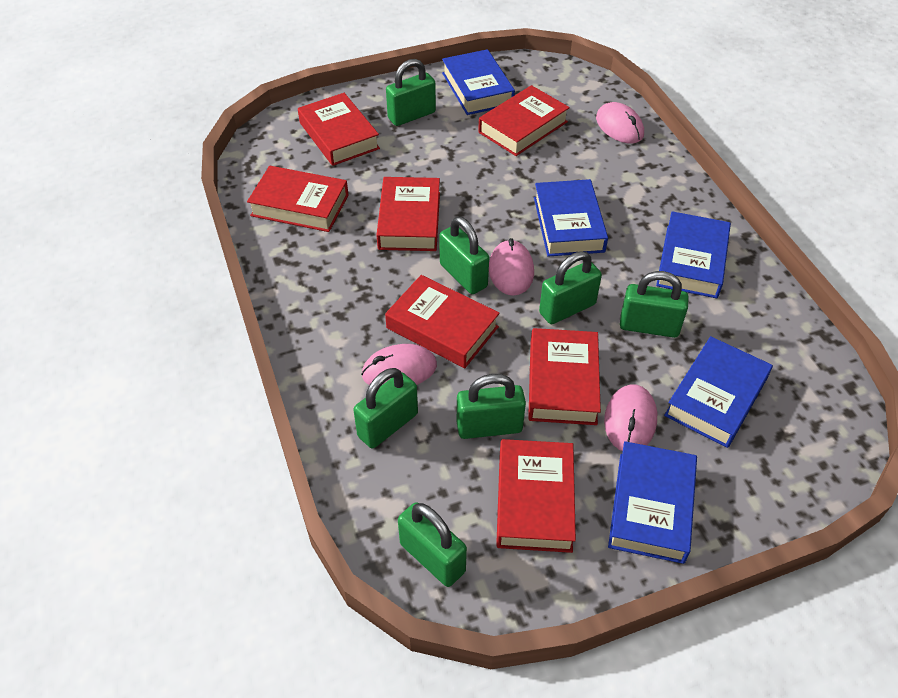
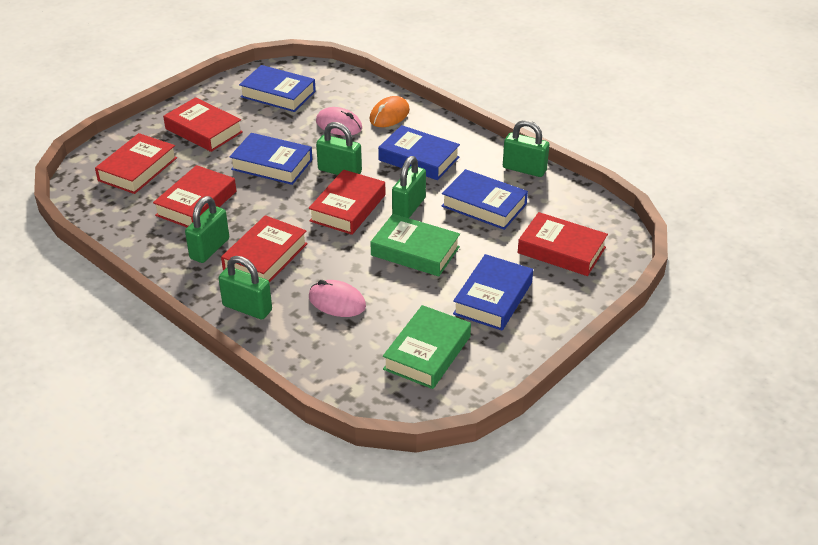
green book: 0 -> 2
green padlock: 7 -> 5
orange mouse: 0 -> 1
pink mouse: 4 -> 2
red book: 7 -> 6

